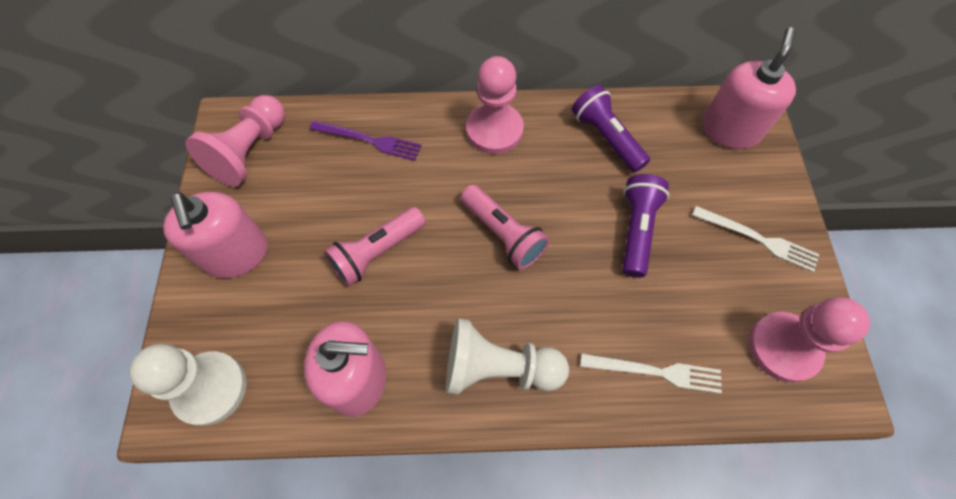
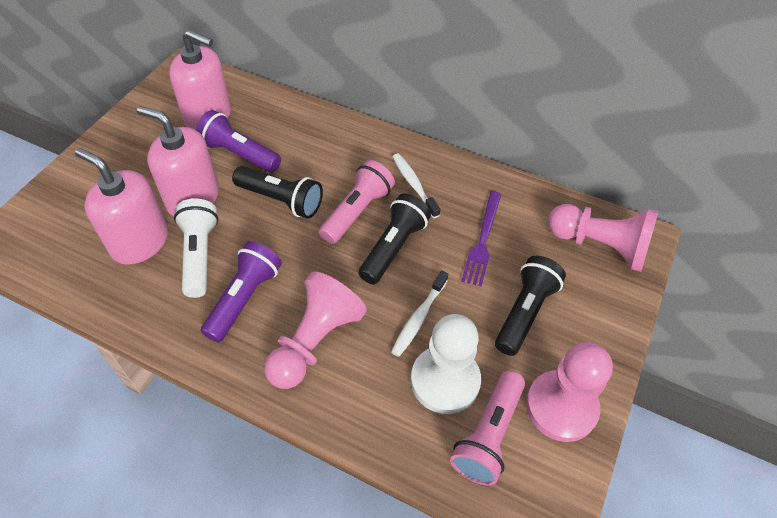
black flashlight: 0 -> 3
white flashlight: 0 -> 1
white fork: 2 -> 0
white pawn: 2 -> 1
white toothbrush: 0 -> 2

